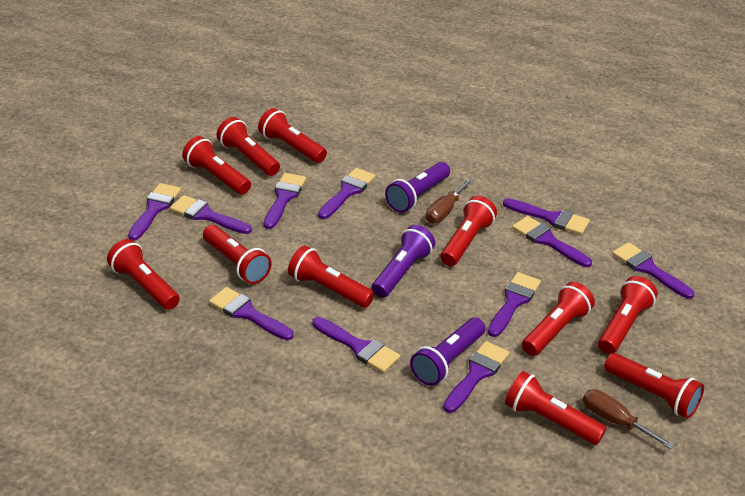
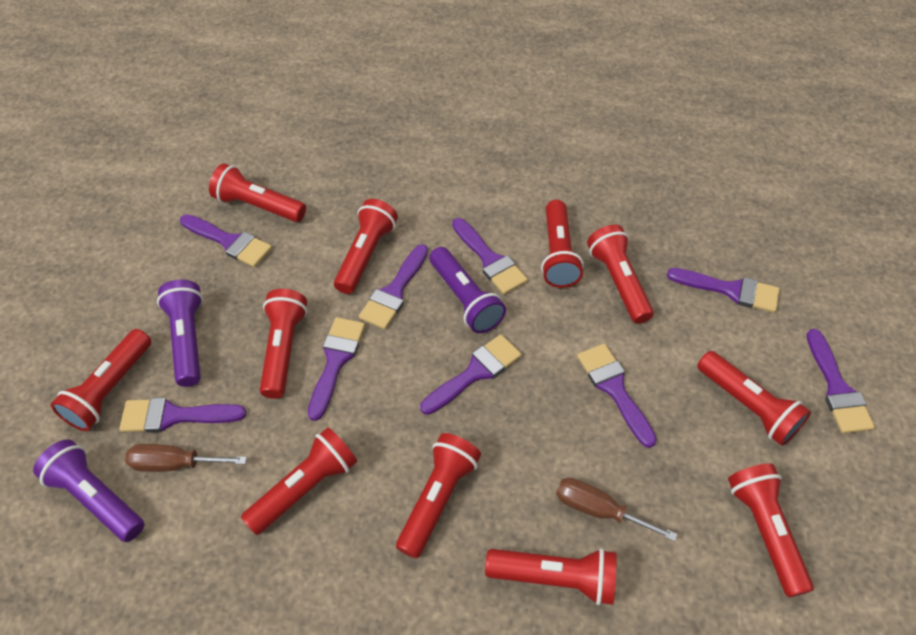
purple brush: 11 -> 9

